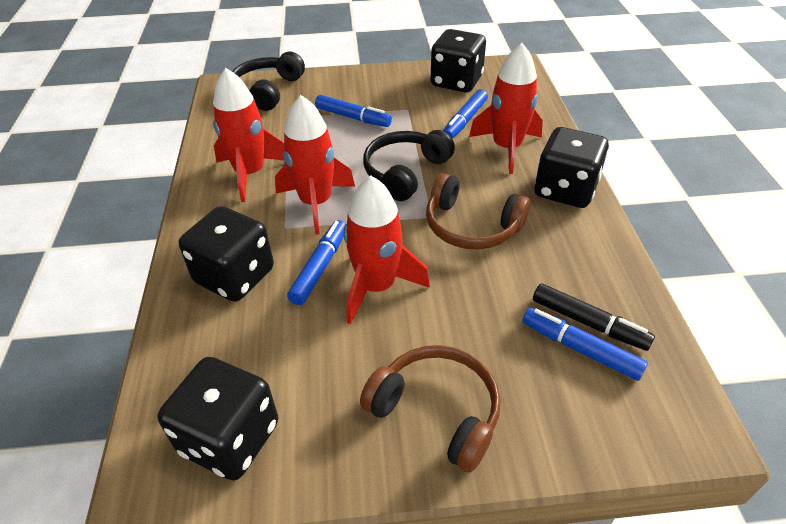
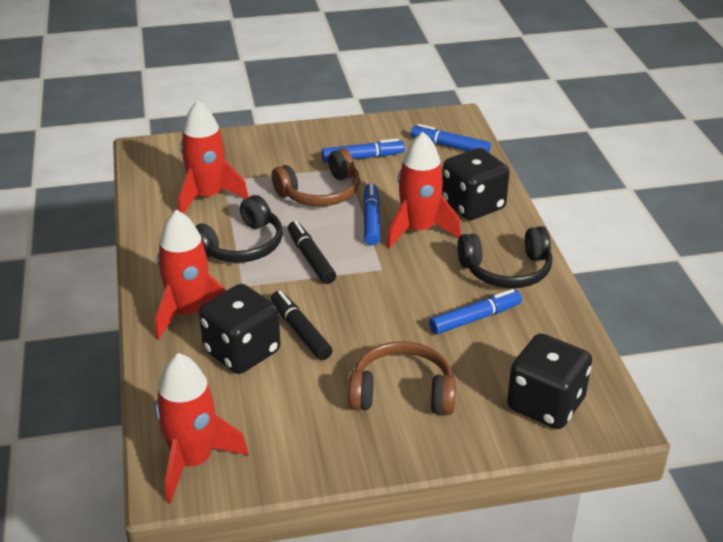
black dice: 4 -> 3
black marker: 1 -> 2

